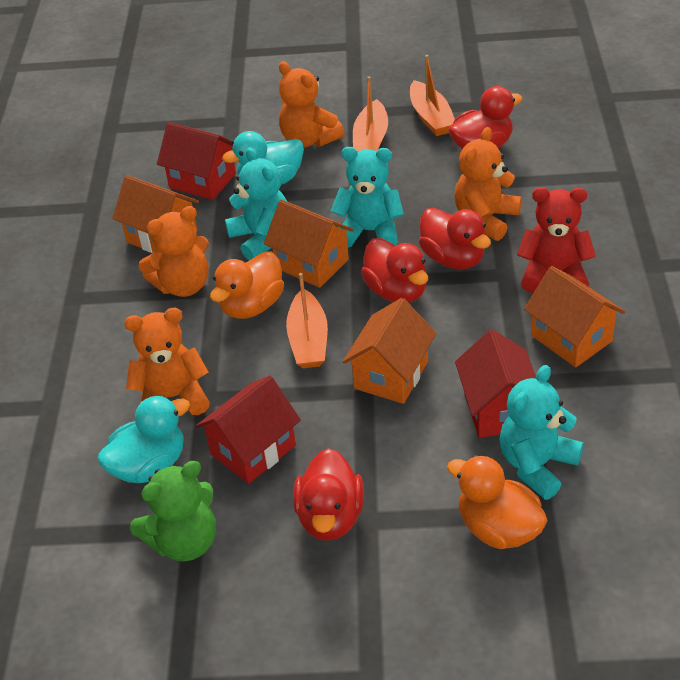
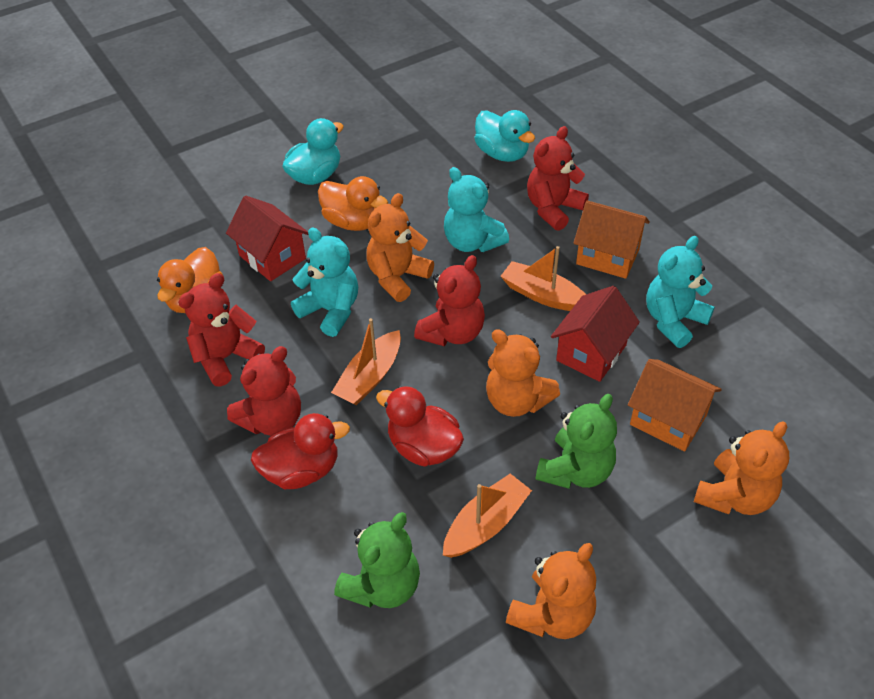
green teddy bear: 1 -> 2
orange house: 4 -> 2
red duck: 4 -> 2
red house: 3 -> 2
red teddy bear: 1 -> 4

